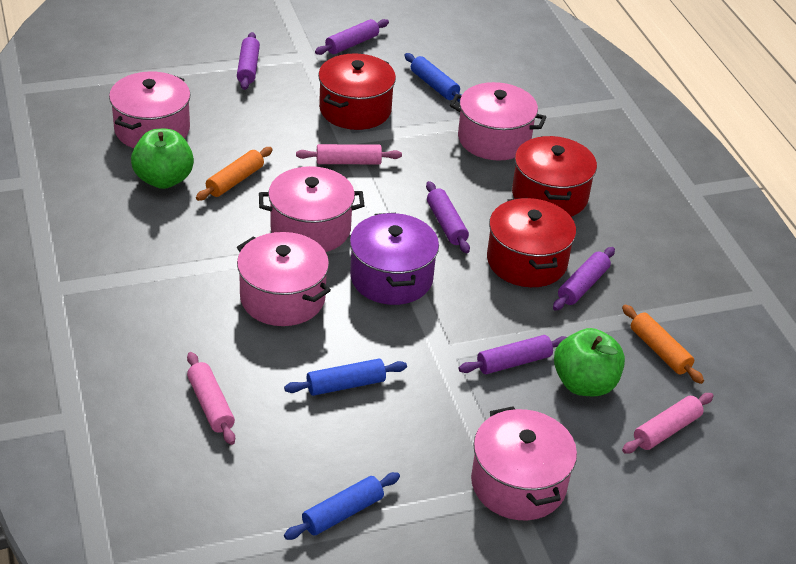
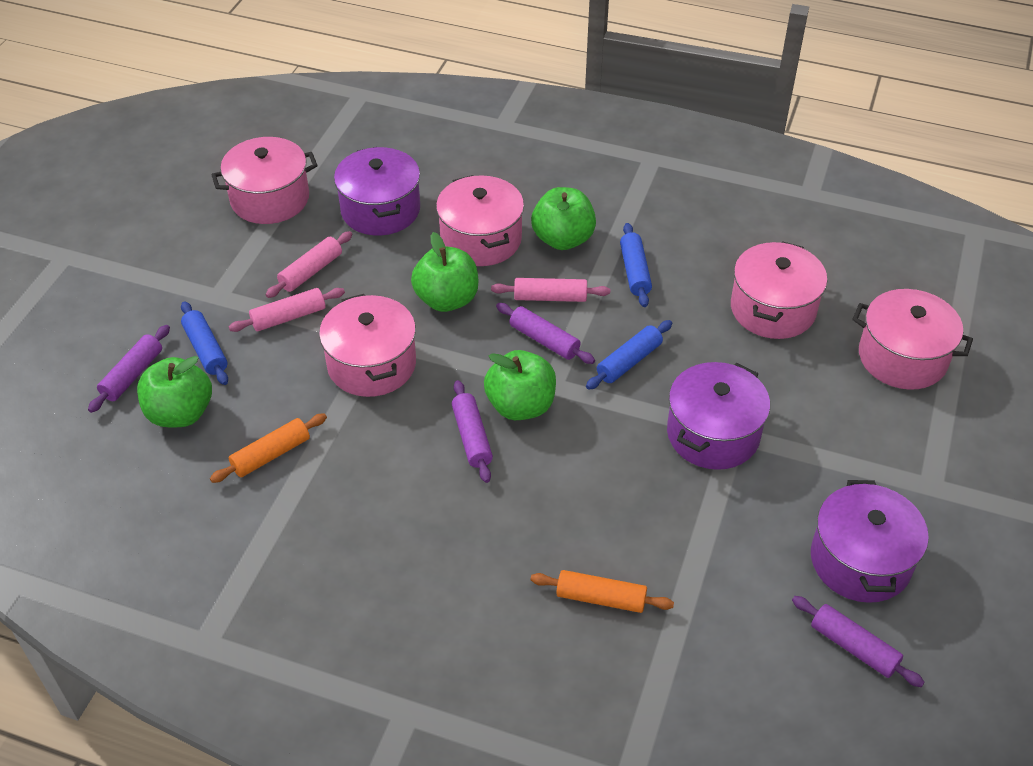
green apple: 2 -> 4
purple pot: 1 -> 3
purple rolling pin: 5 -> 4
red pot: 3 -> 0

